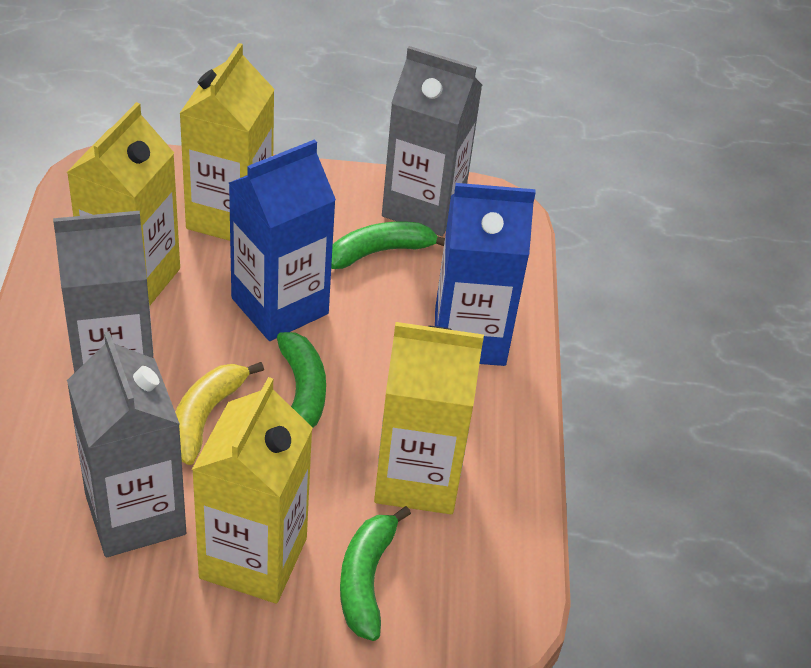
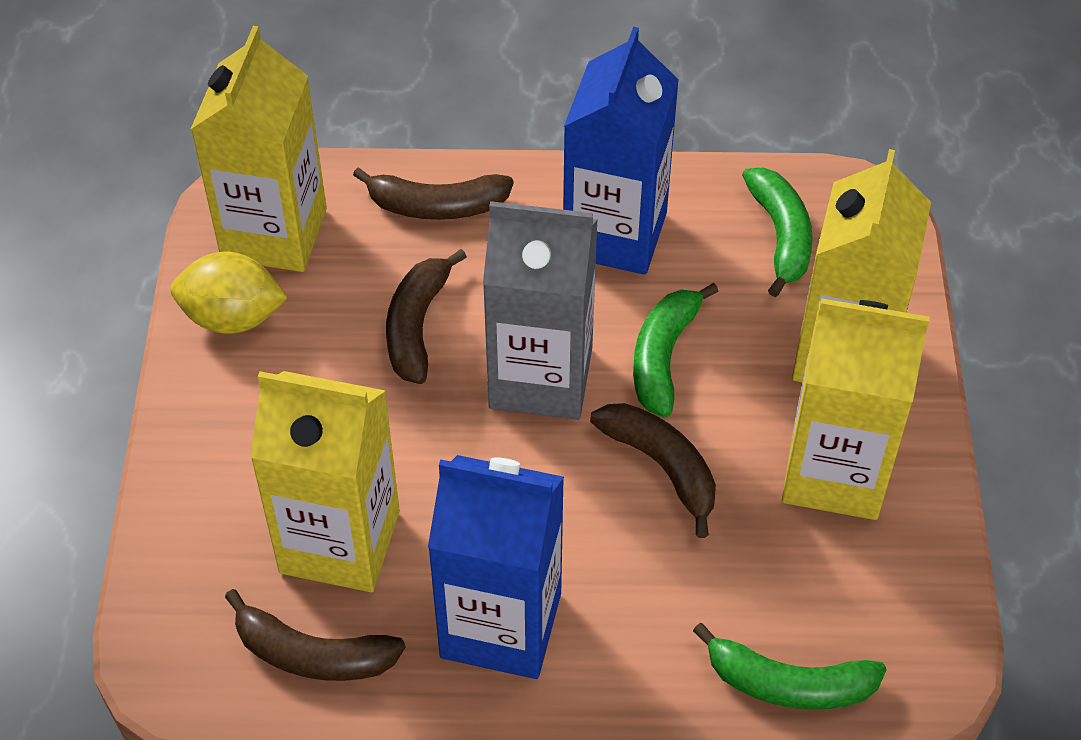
brown banana: 0 -> 4
grey carton: 3 -> 1
yellow banana: 1 -> 0
yellow lemon: 0 -> 1

